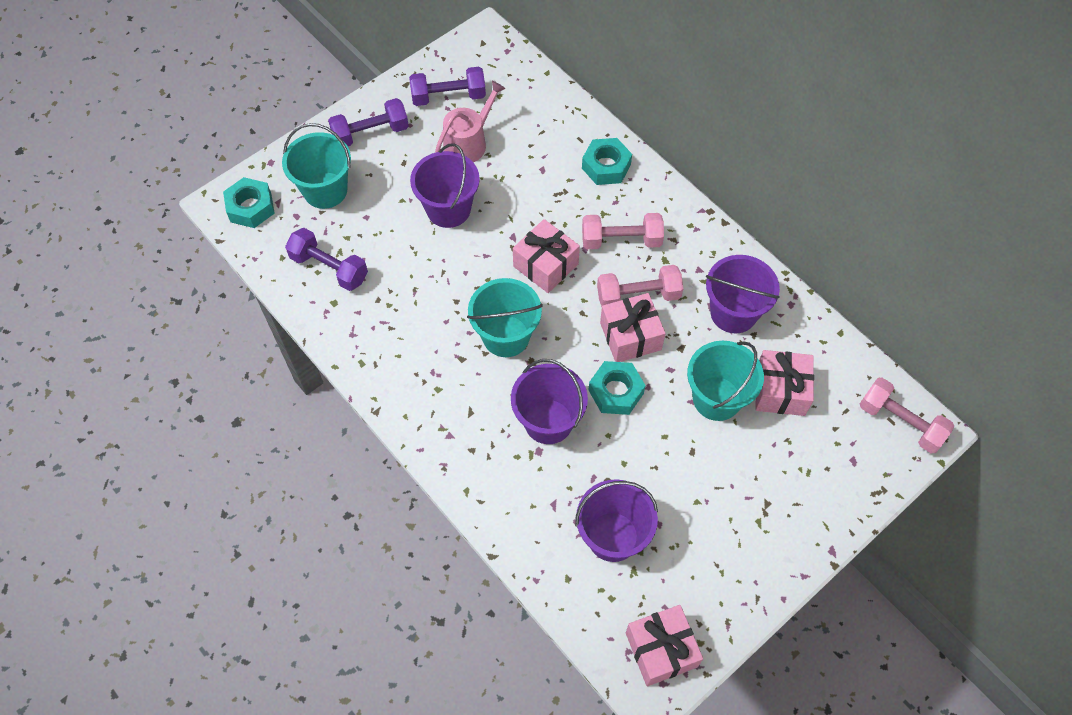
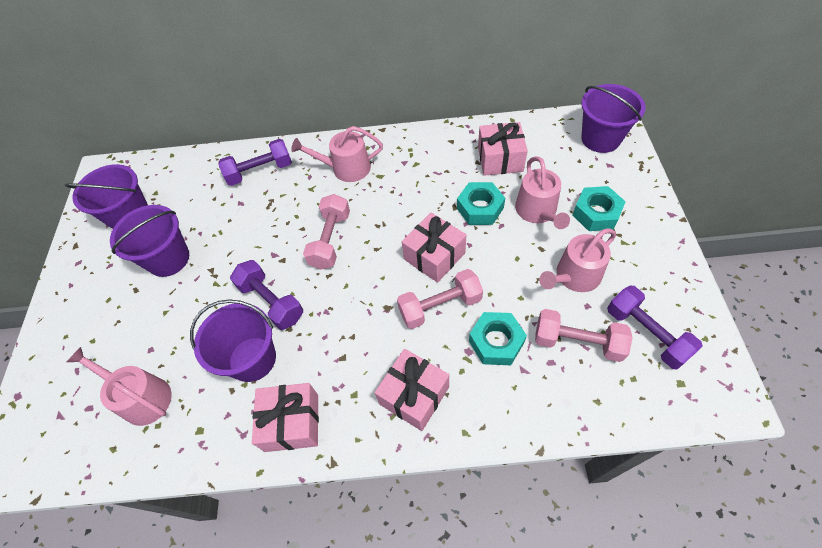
pink watering can: 1 -> 4
turquoise bucket: 3 -> 0

